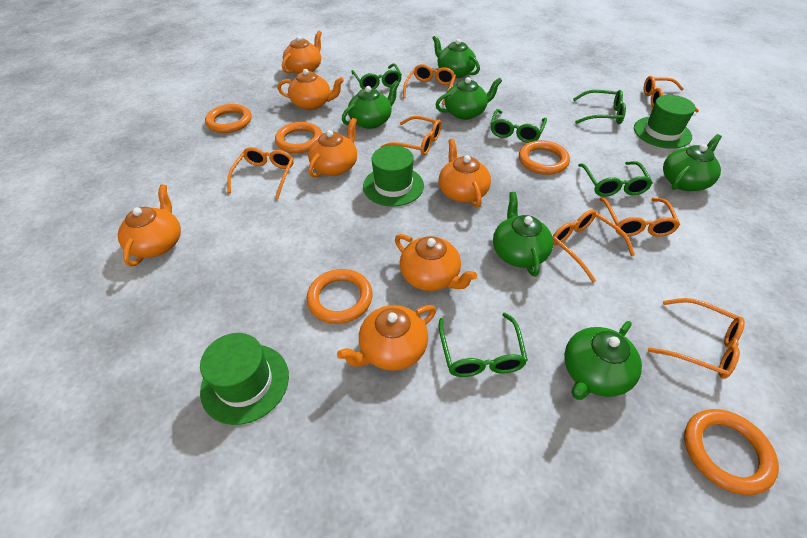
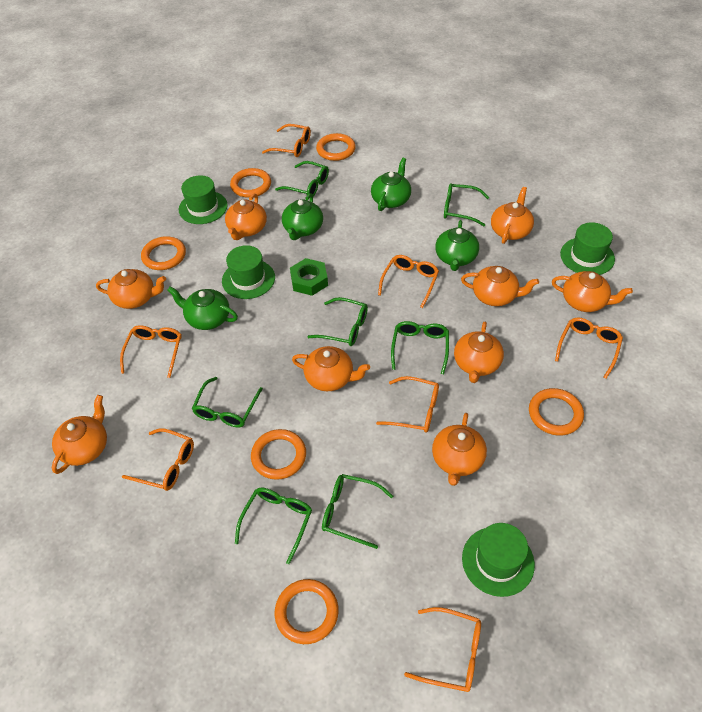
green glasses: 5 -> 7
green hat: 3 -> 4
green nut: 0 -> 1
green teapot: 6 -> 4
orange ring: 5 -> 6
orange teapot: 7 -> 9

